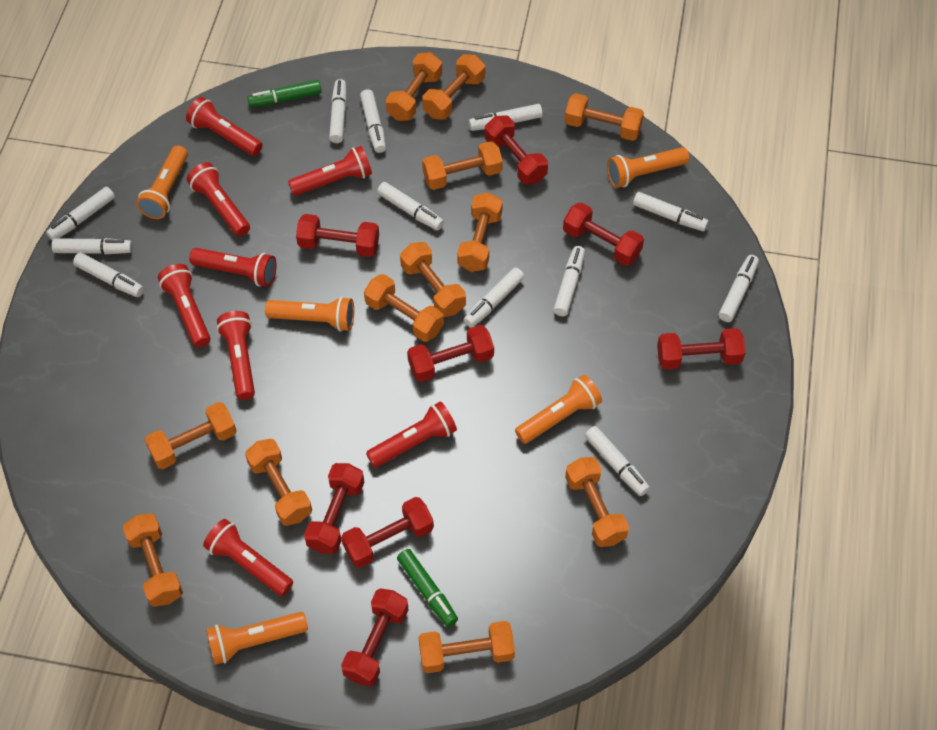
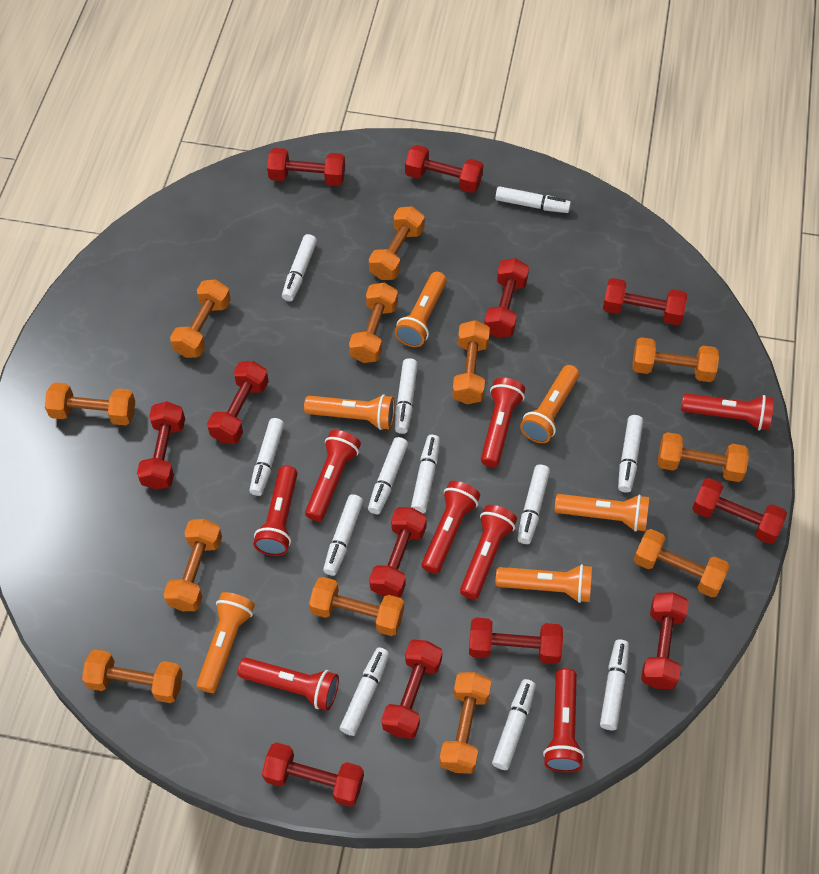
green marker: 2 -> 0
orange flashlight: 5 -> 6
red dumbbell: 8 -> 12

